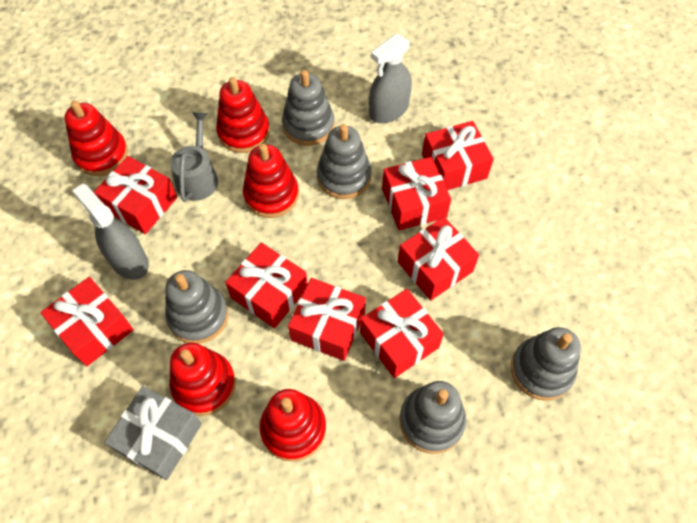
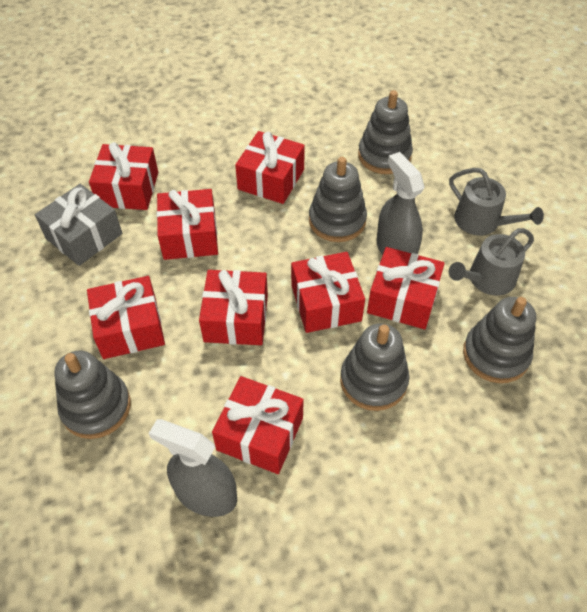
grey watering can: 1 -> 2
red stacking toy: 5 -> 0

